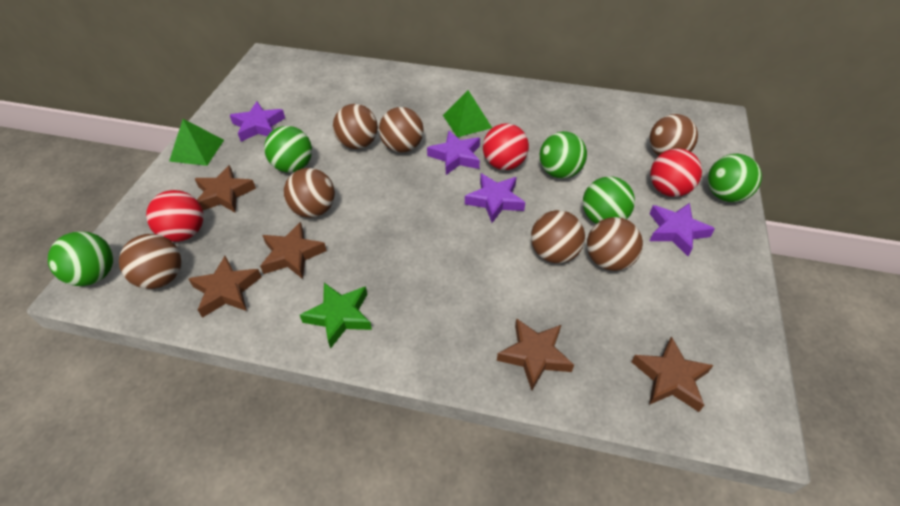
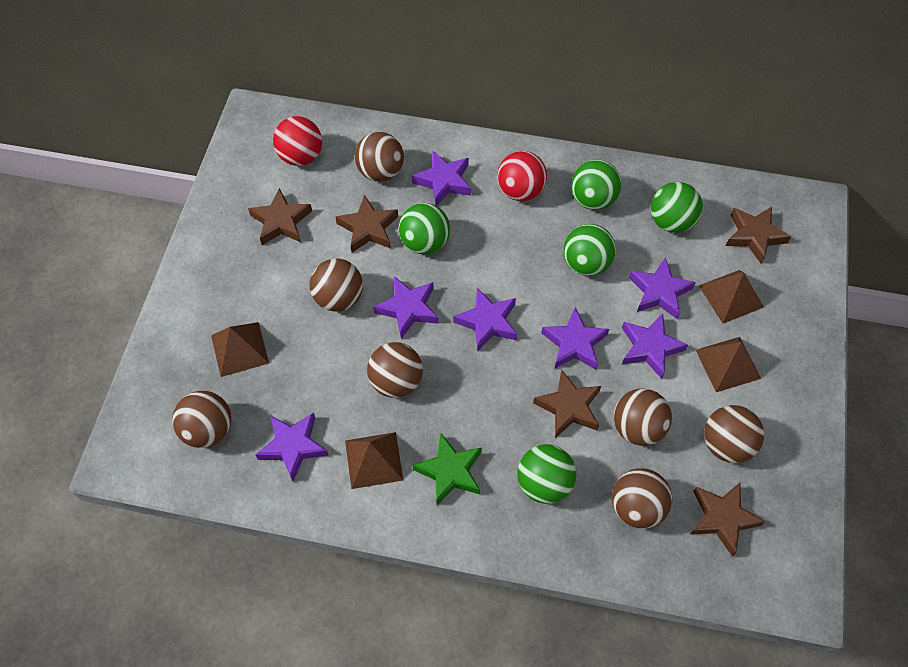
brown pyramid: 0 -> 4
green pyramid: 2 -> 0
purple star: 4 -> 7
red ball: 3 -> 2

